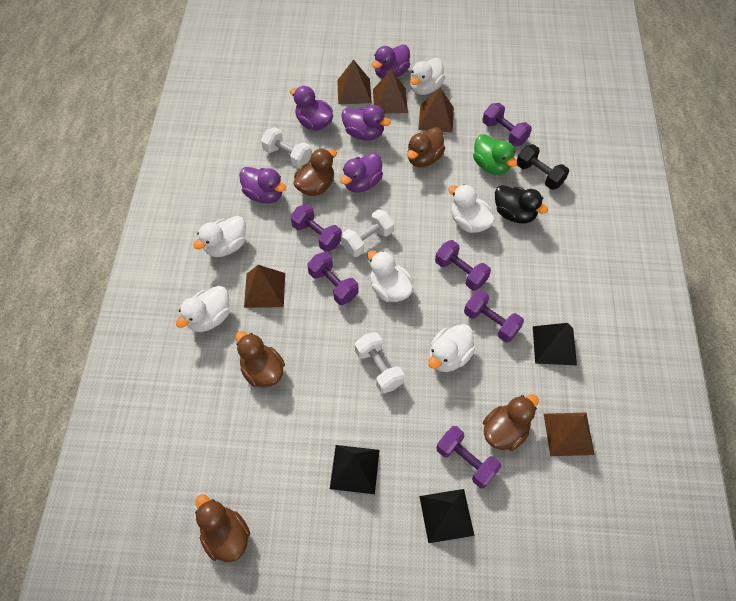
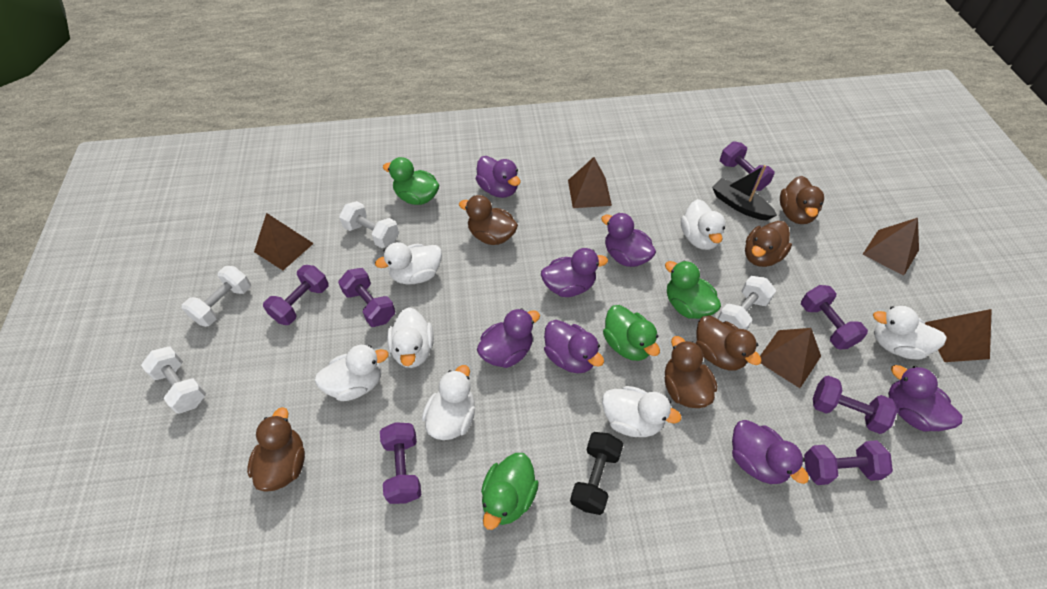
black boat: 0 -> 1
black duck: 1 -> 0
black pyramid: 3 -> 0
brown duck: 5 -> 6
green duck: 1 -> 4
purple duck: 5 -> 7
purple dumbbell: 6 -> 7
white duck: 6 -> 7
white dumbbell: 3 -> 4

